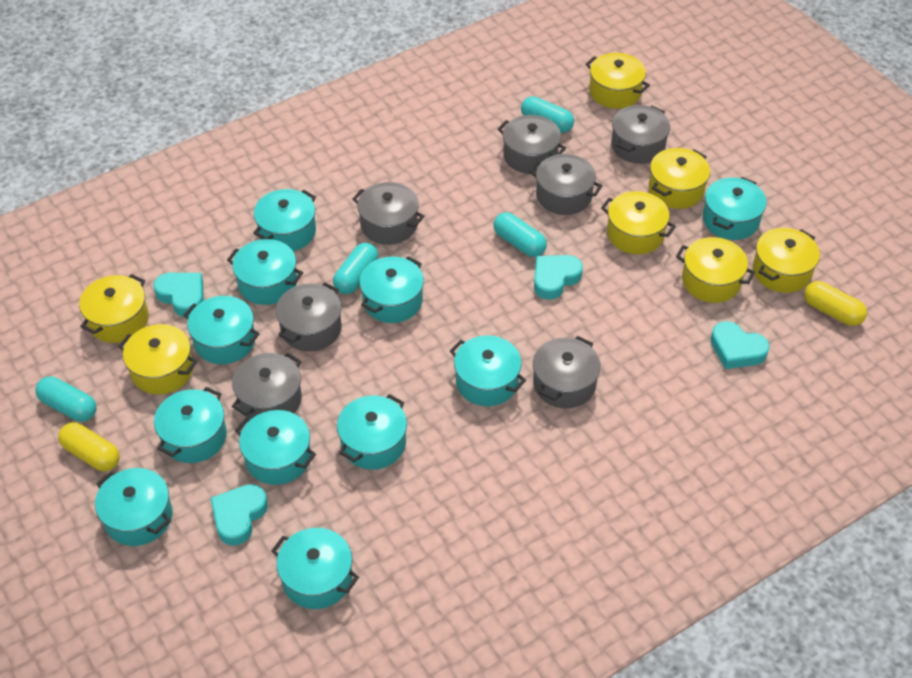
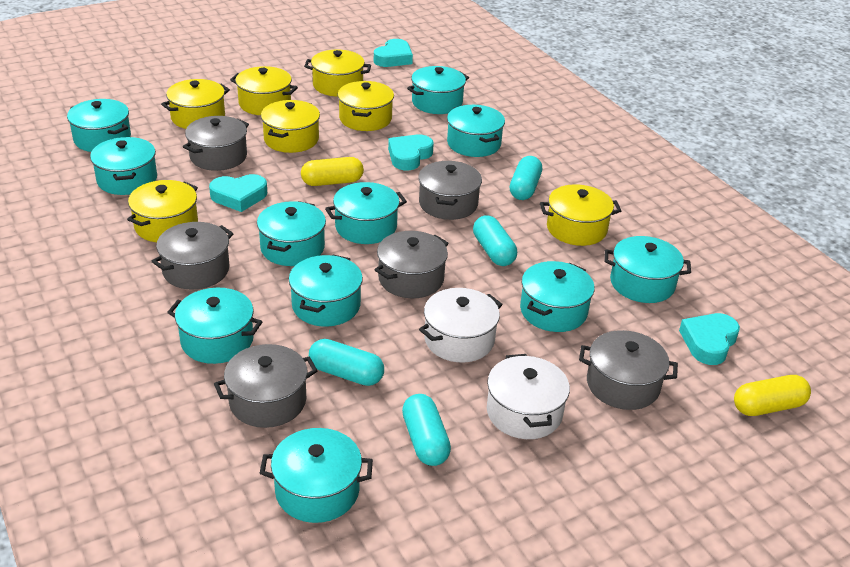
grey pot: 7 -> 6
white pot: 0 -> 2

